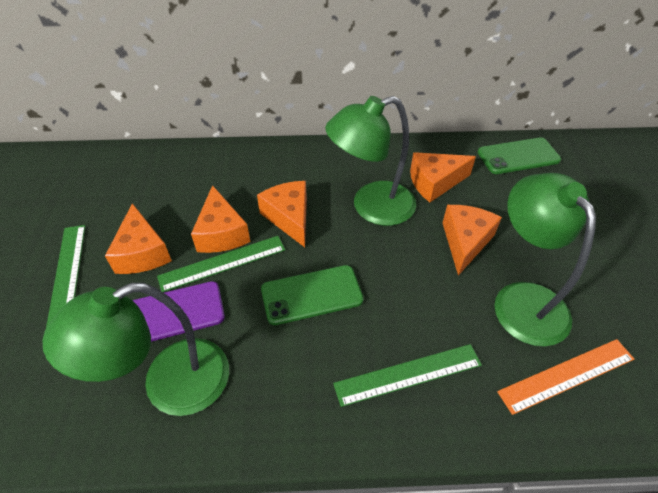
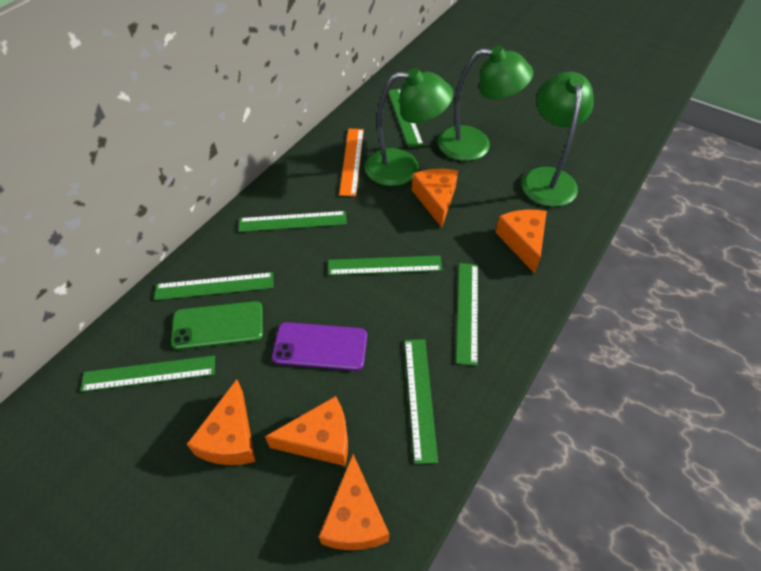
green phone: 2 -> 1
green ruler: 3 -> 7

